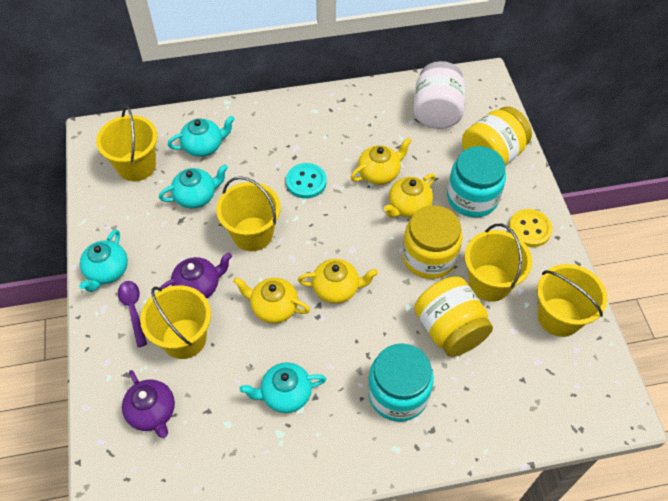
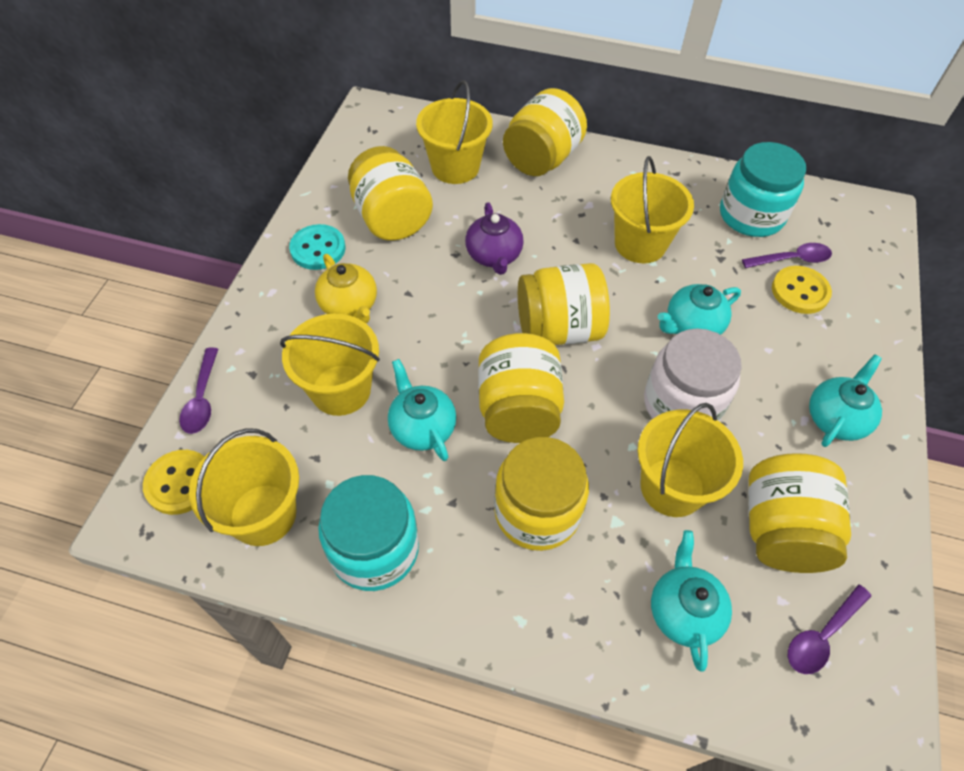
purple spoon: 1 -> 3
purple teapot: 2 -> 1
yellow button: 1 -> 2
yellow jar: 3 -> 6
yellow teapot: 4 -> 1

